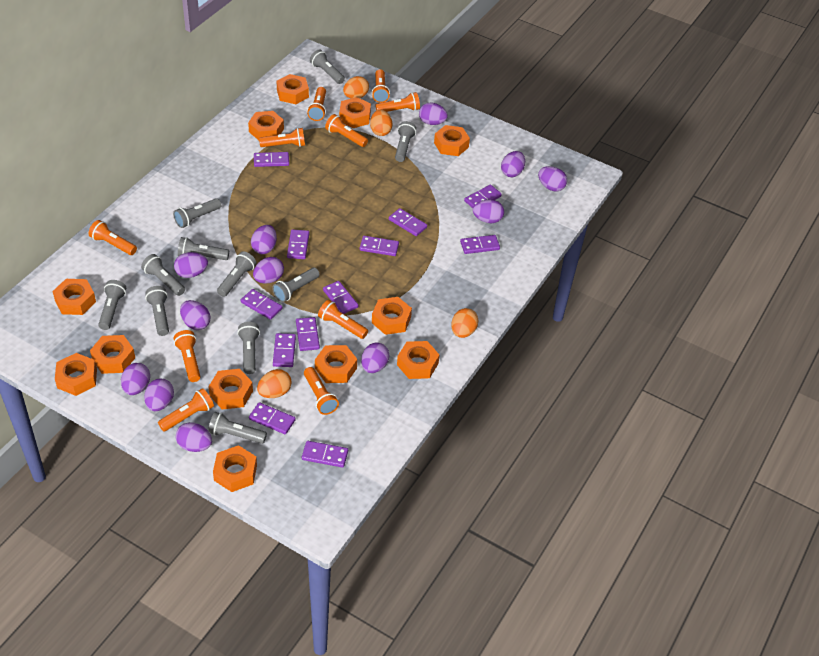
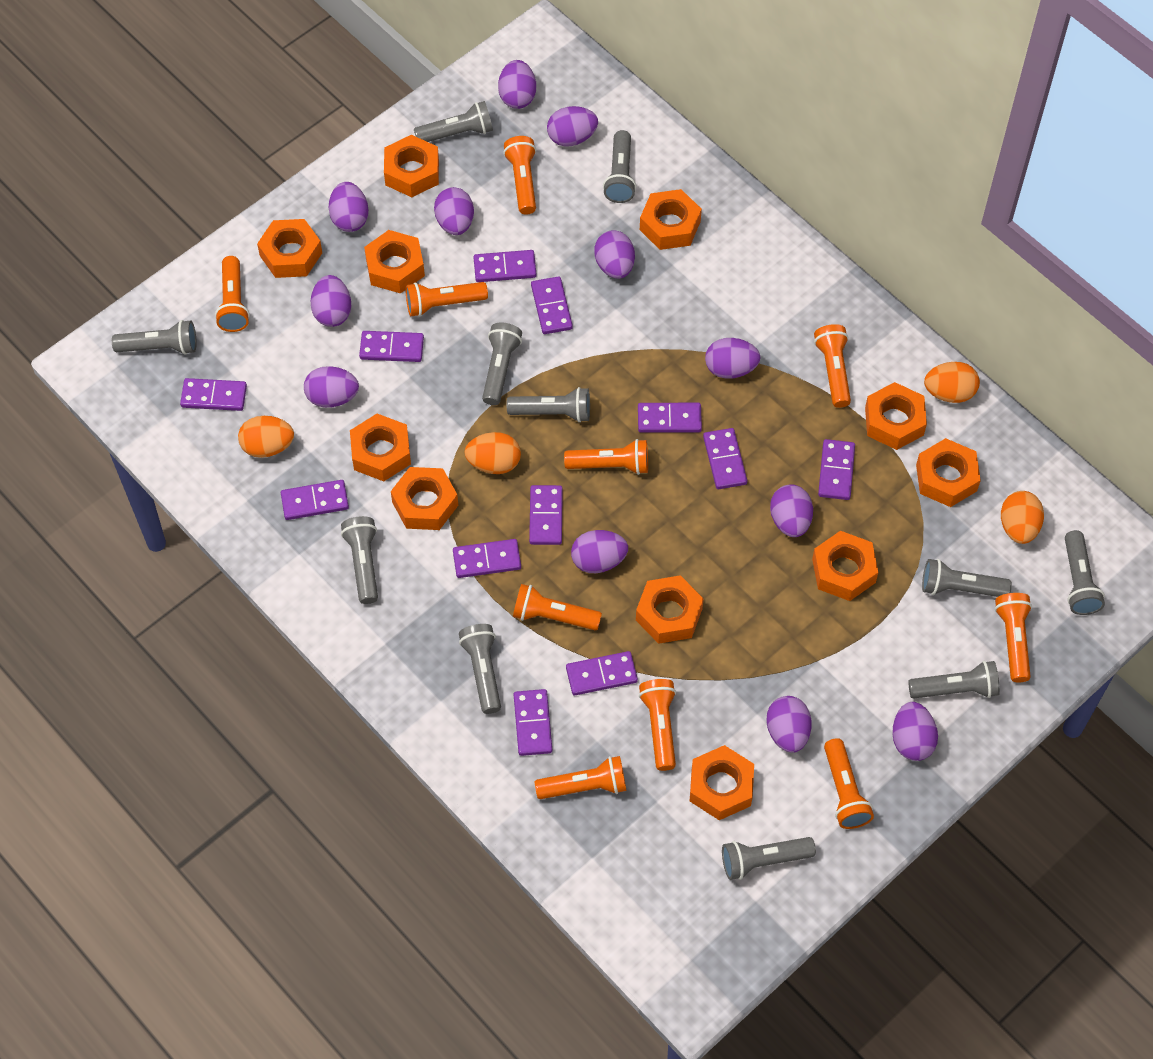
orange nut: 12 -> 11

